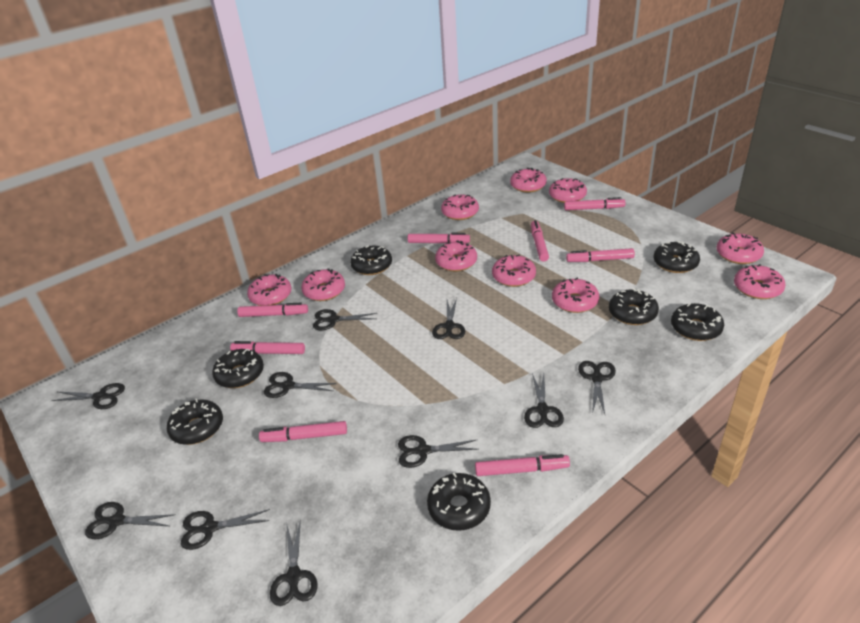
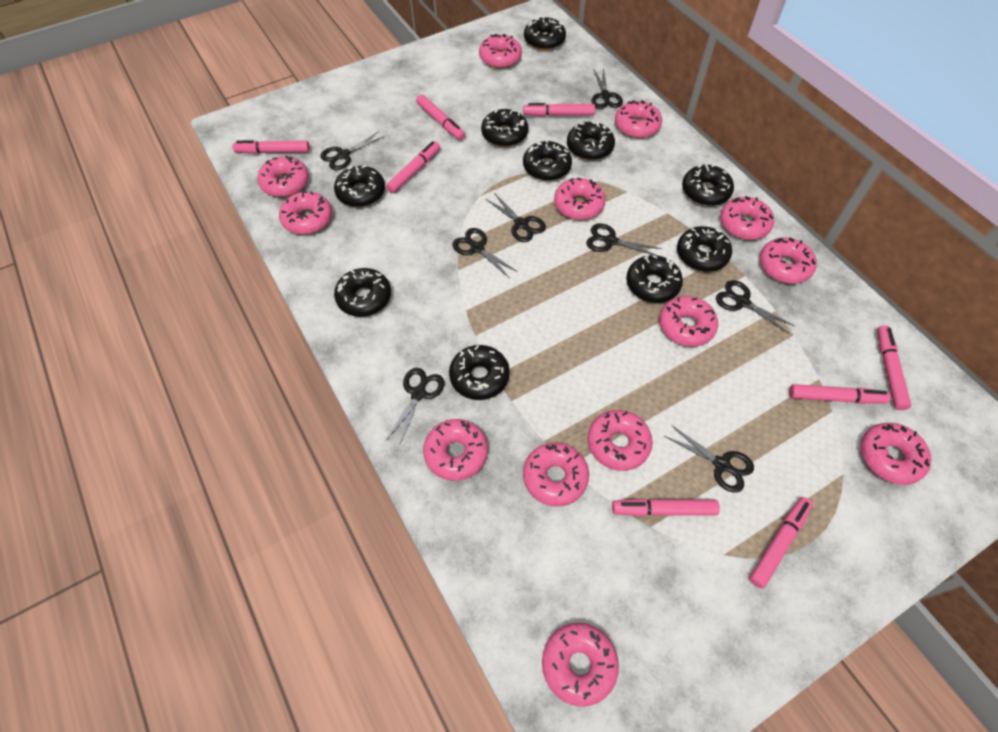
black donut: 7 -> 10
black scissors: 10 -> 8
pink donut: 10 -> 13

